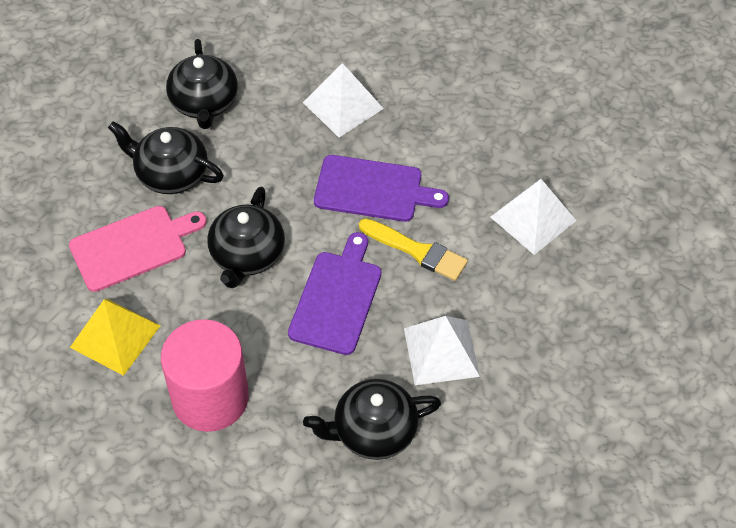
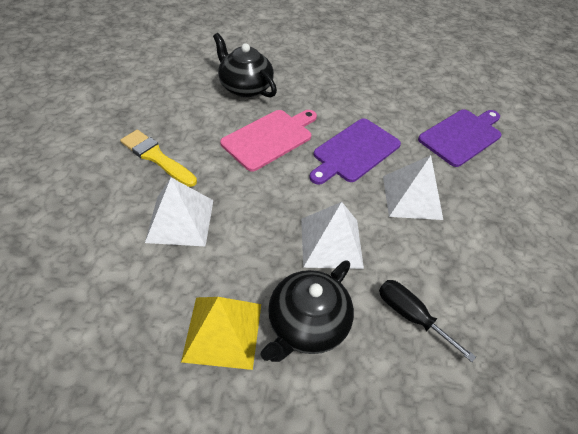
black screwdriver: 0 -> 1
black teapot: 4 -> 2
pink cylinder: 1 -> 0

